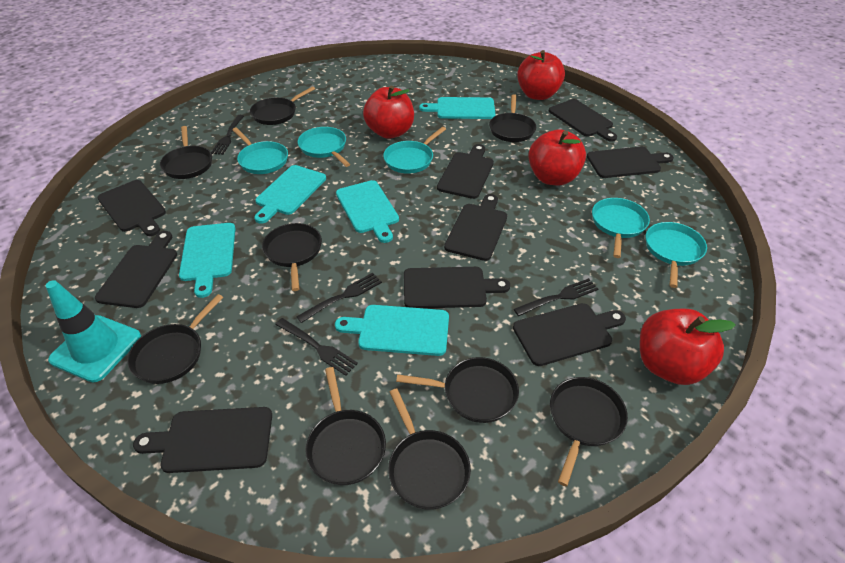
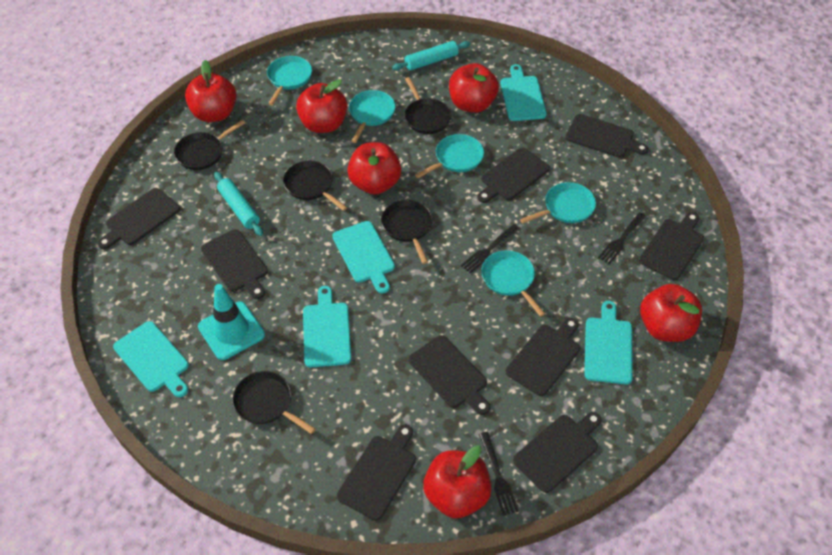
black fork: 4 -> 3
black pan: 9 -> 5
red apple: 4 -> 6
turquoise rolling pin: 0 -> 2

